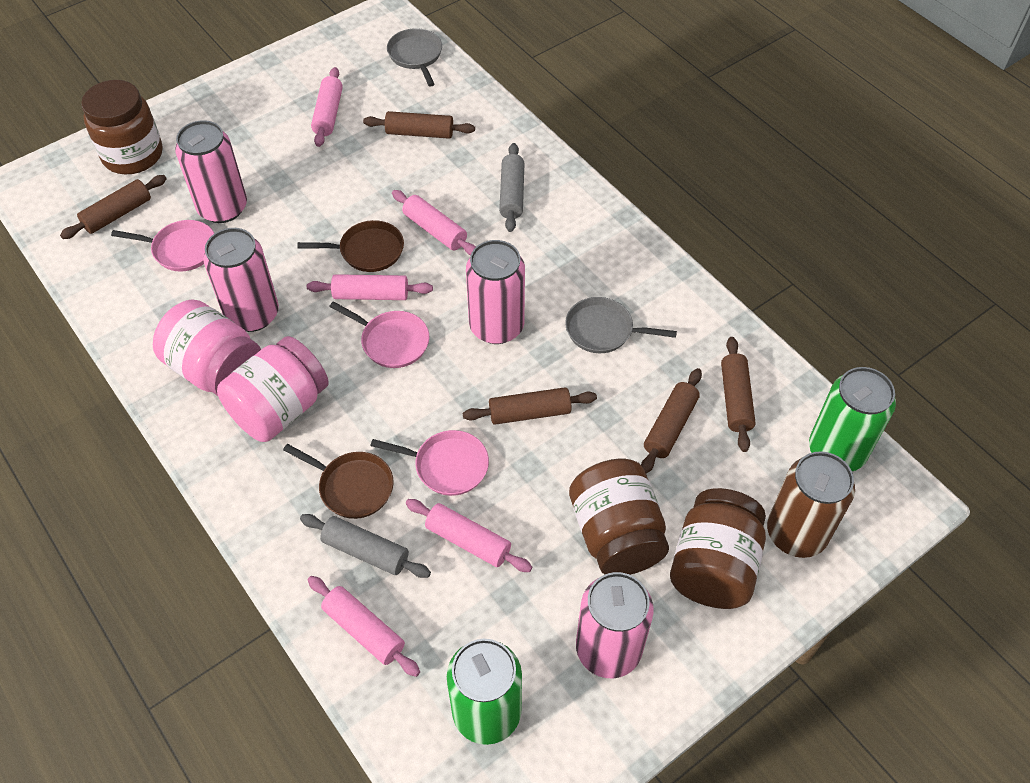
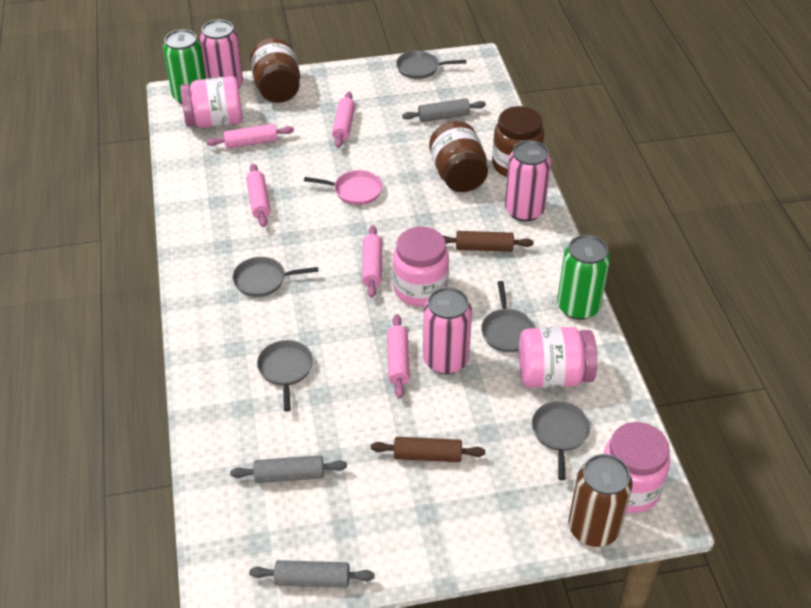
brown pan: 2 -> 0
brown rolling pin: 5 -> 2
grey pan: 2 -> 5
grey rolling pin: 2 -> 3
pink can: 4 -> 3
pink jar: 2 -> 4
pink pan: 3 -> 1

